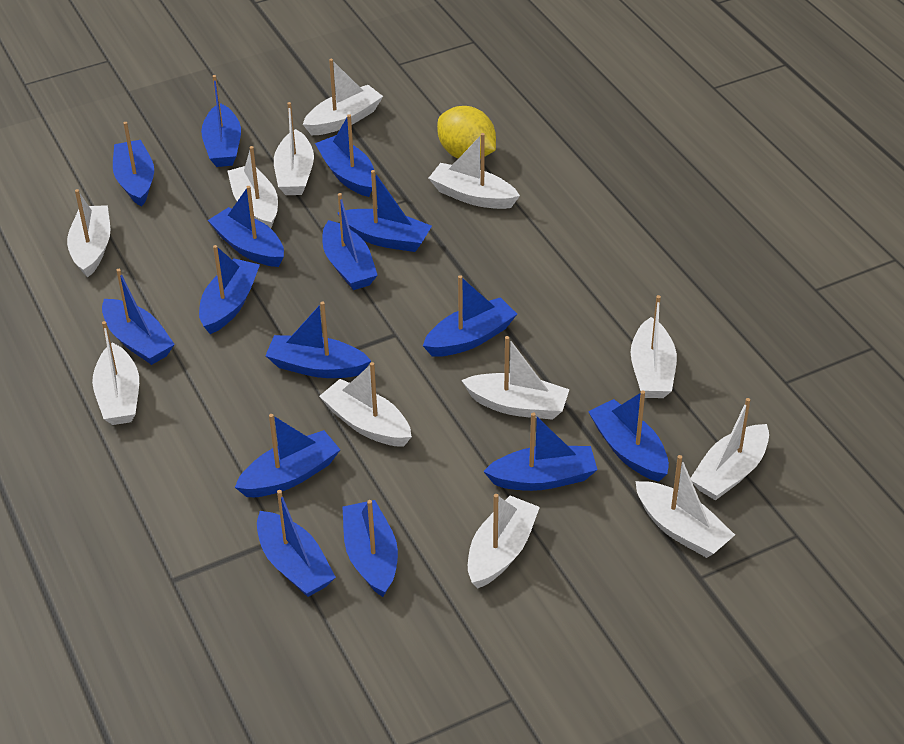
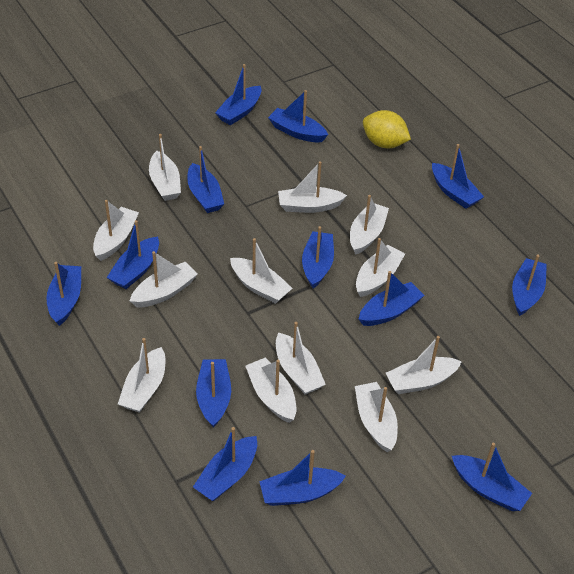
blue boat: 15 -> 13

